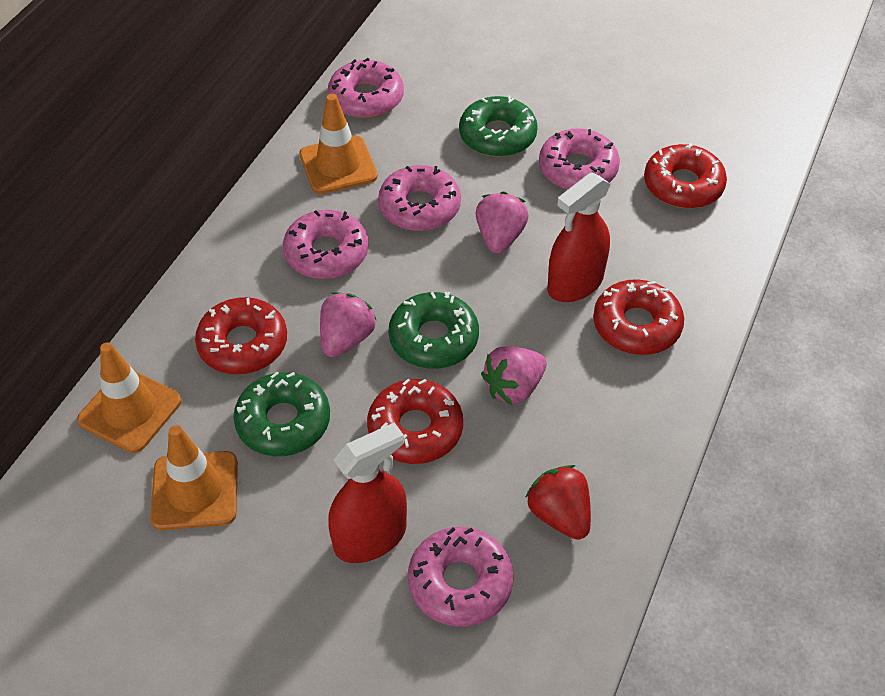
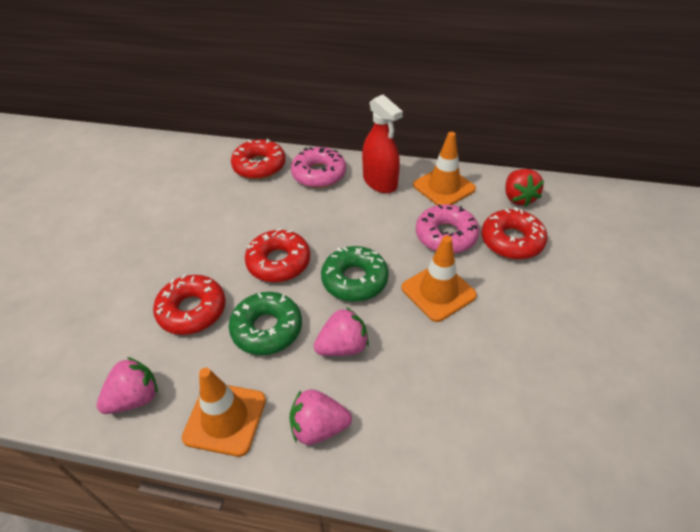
green donut: 3 -> 2
pink donut: 5 -> 2
red spray bottle: 2 -> 1

